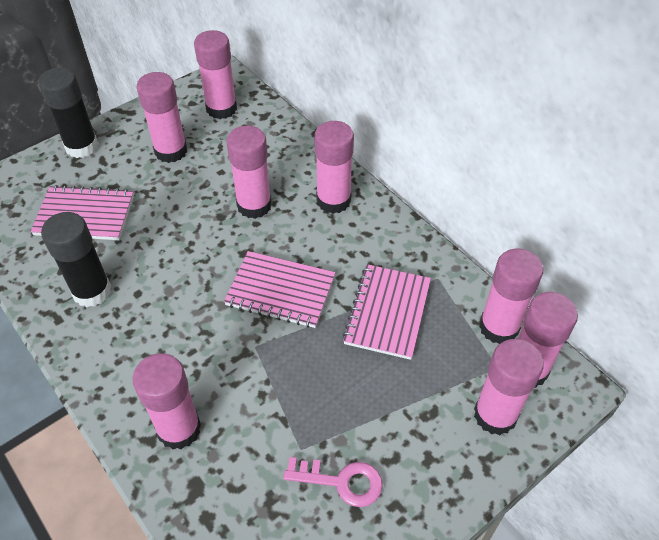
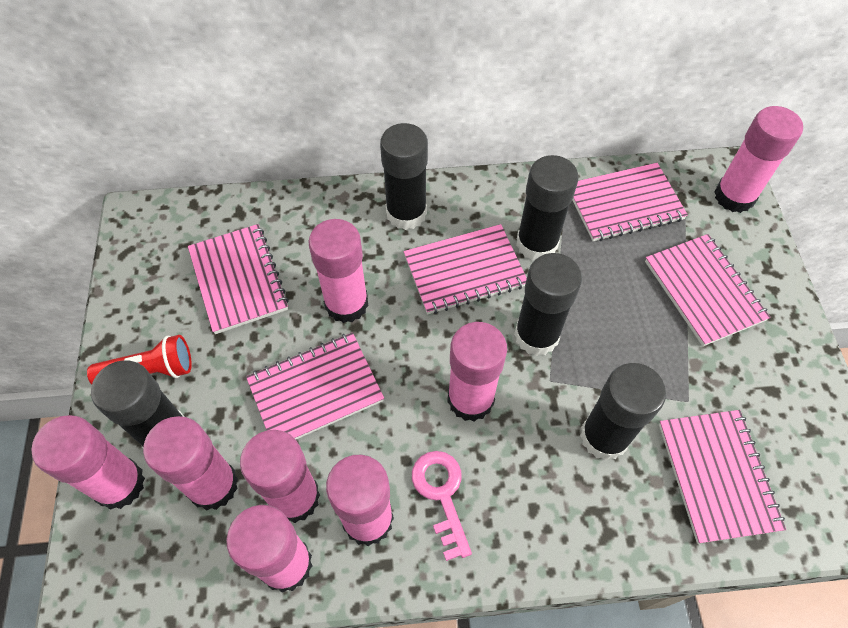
black glue stick: 2 -> 5
pink notebook: 3 -> 6
red flashlight: 0 -> 1

